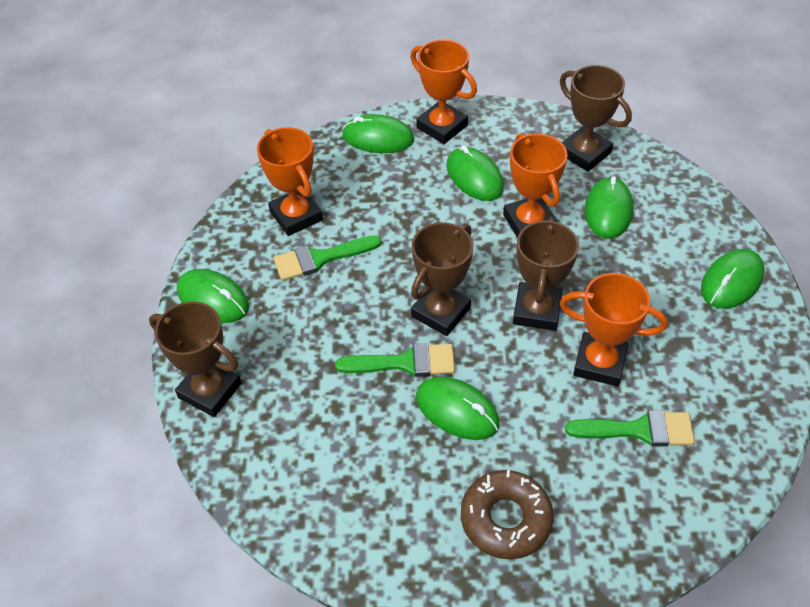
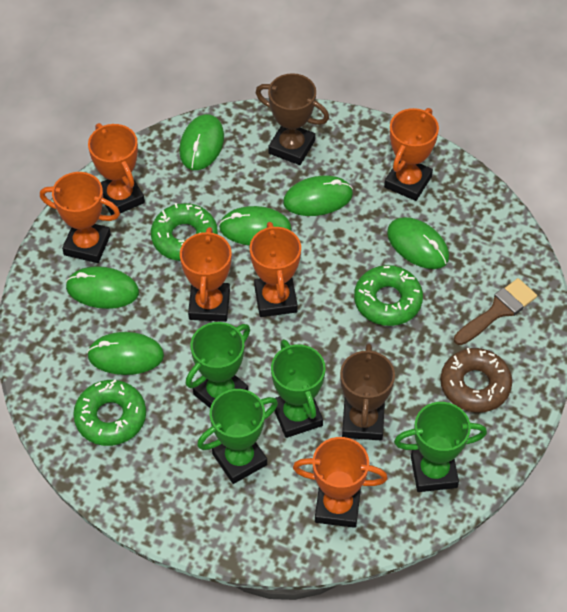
brown brush: 0 -> 1
brown trophy: 4 -> 2
green brush: 3 -> 0
green donut: 0 -> 3
green trophy: 0 -> 4
orange trophy: 4 -> 6

